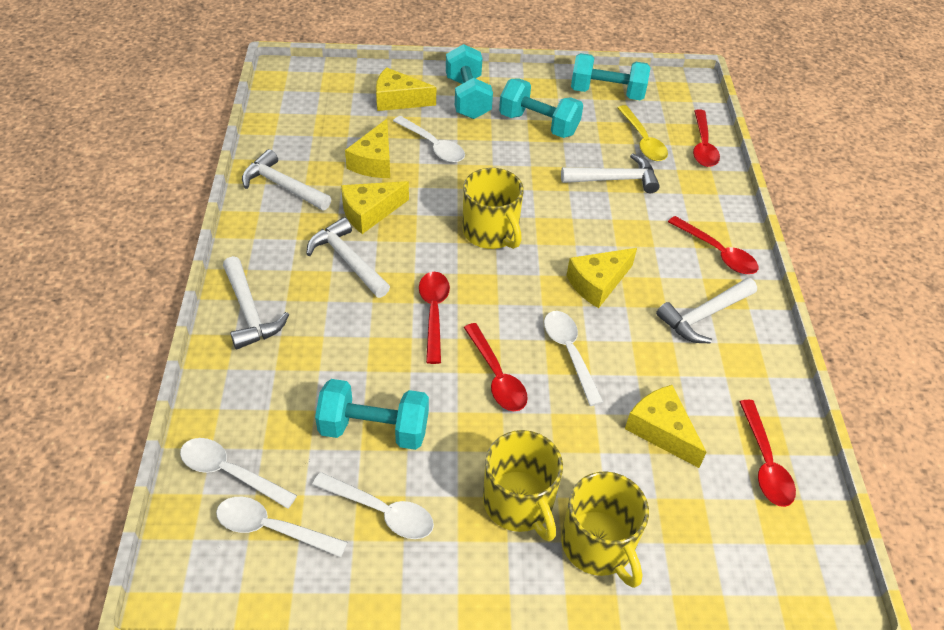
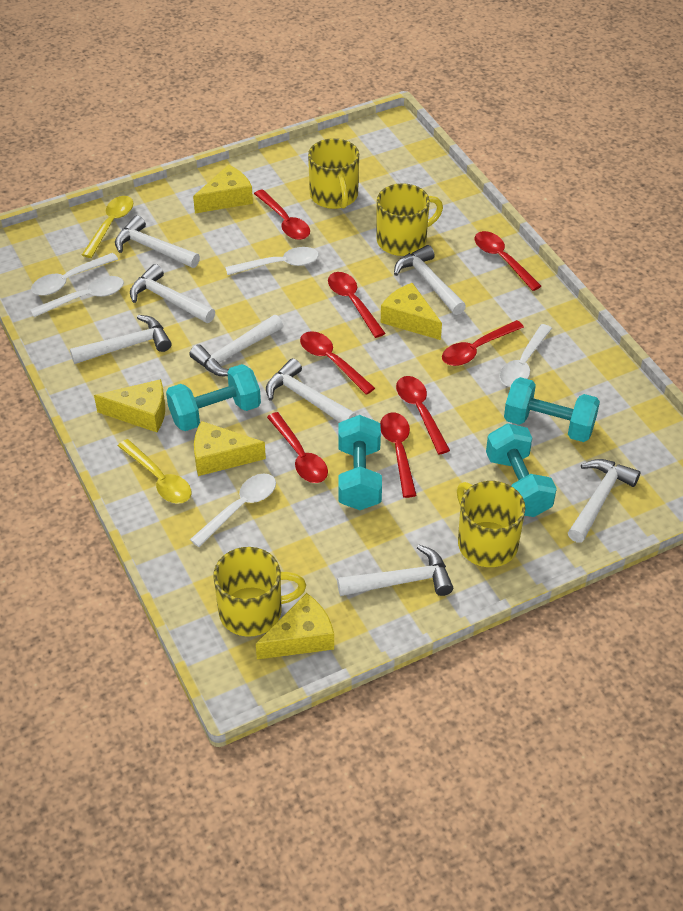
red spoon: 5 -> 8
white hammer: 5 -> 8
yellow mug: 3 -> 4
yellow spoon: 1 -> 2

